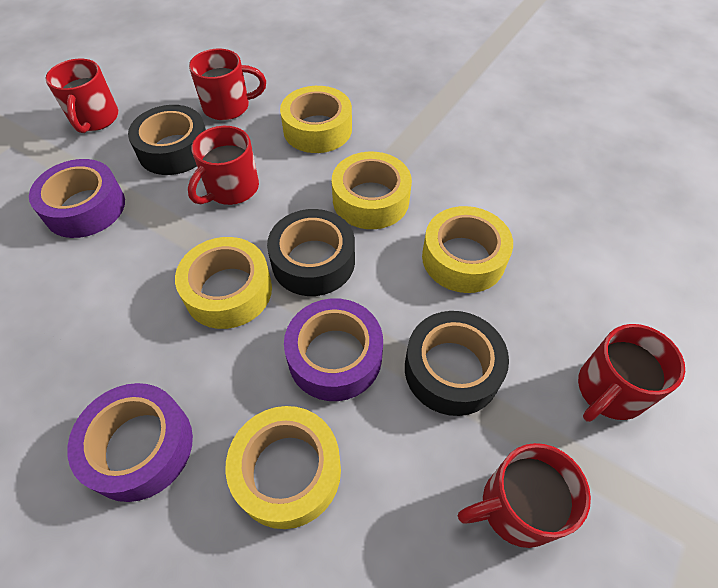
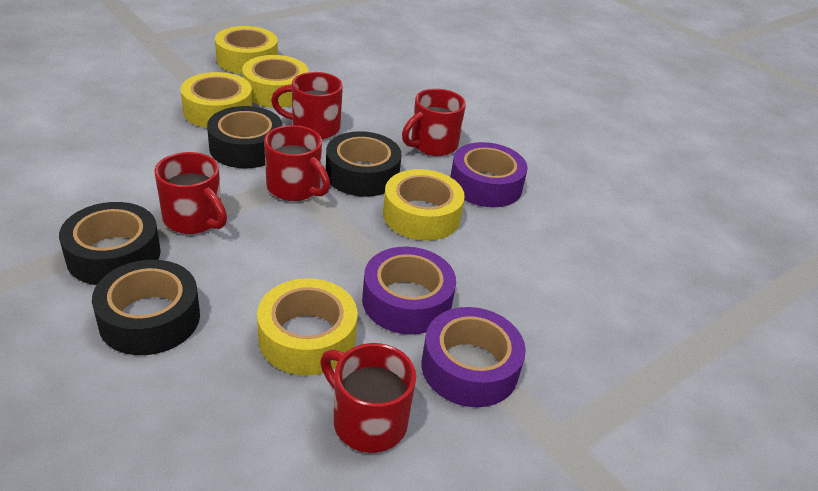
black tape: 3 -> 4

